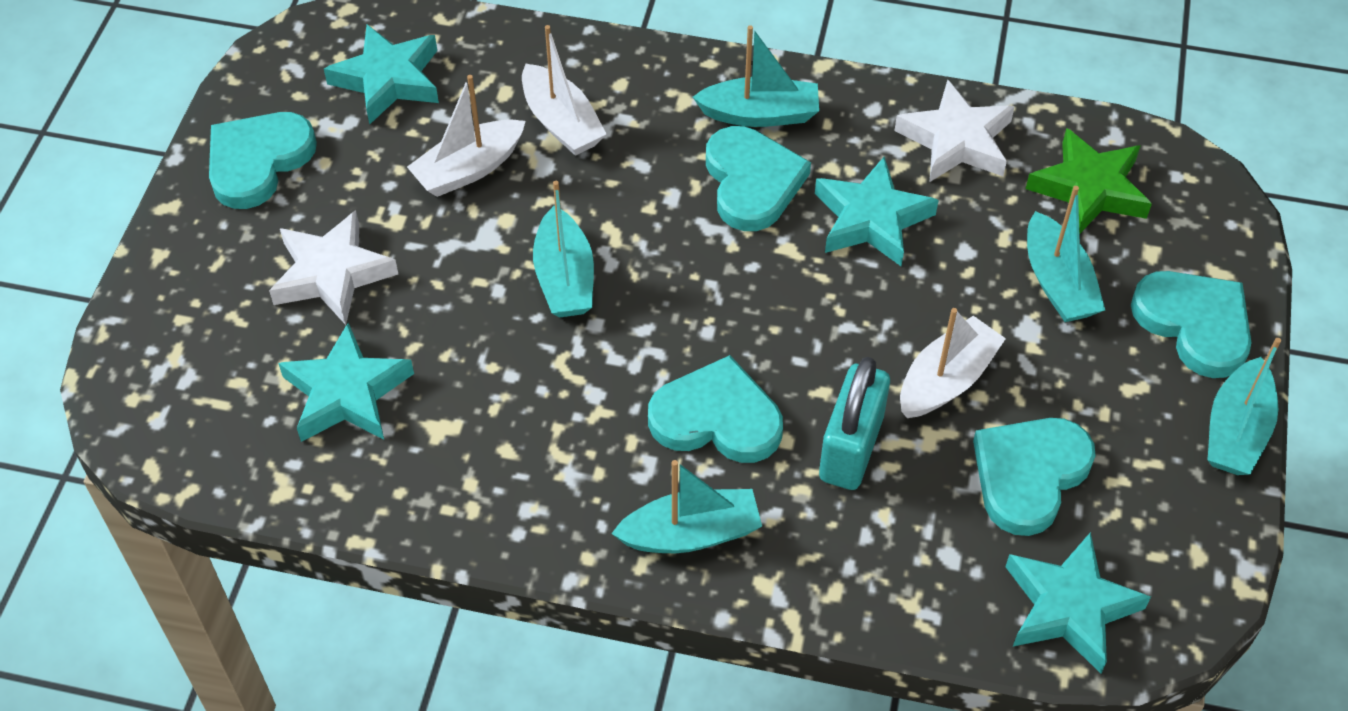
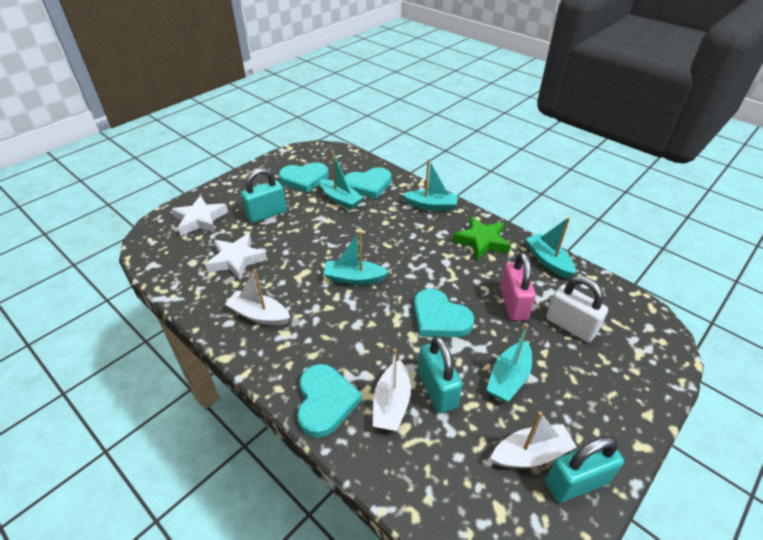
pink padlock: 0 -> 1
turquoise heart: 5 -> 4
turquoise padlock: 1 -> 3
turquoise star: 4 -> 0
white padlock: 0 -> 1

